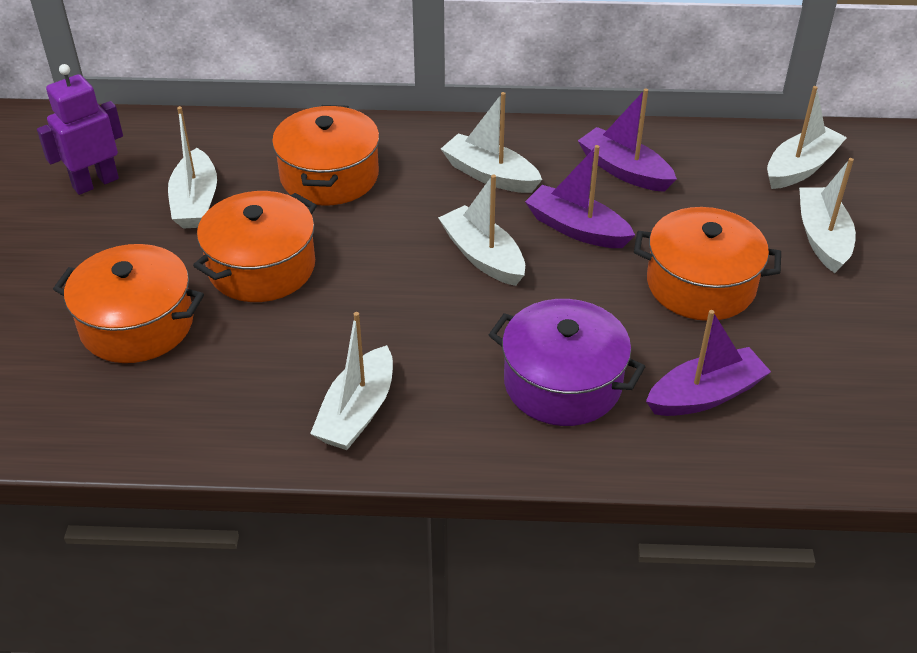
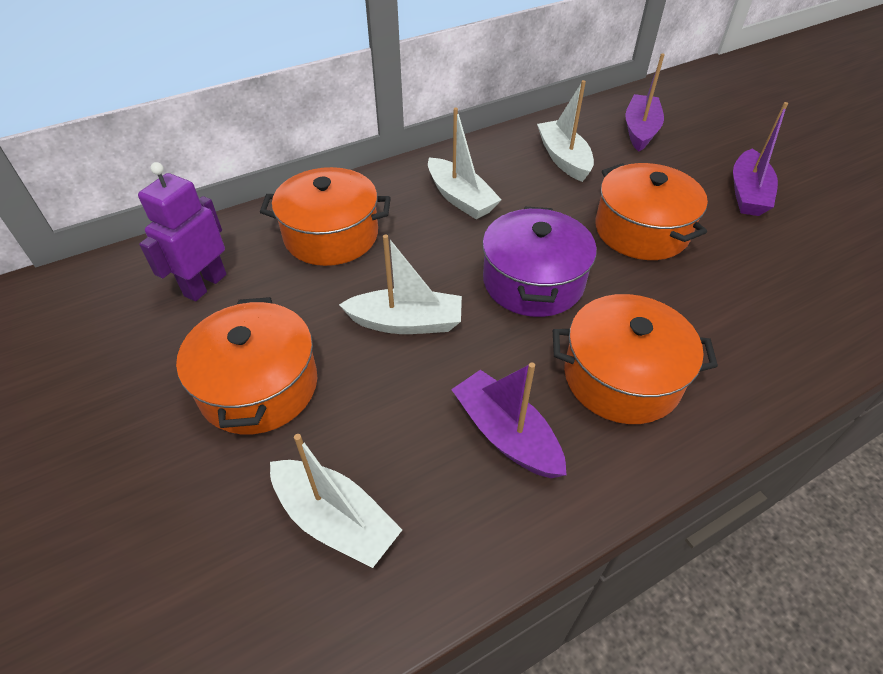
white boat: 6 -> 4

